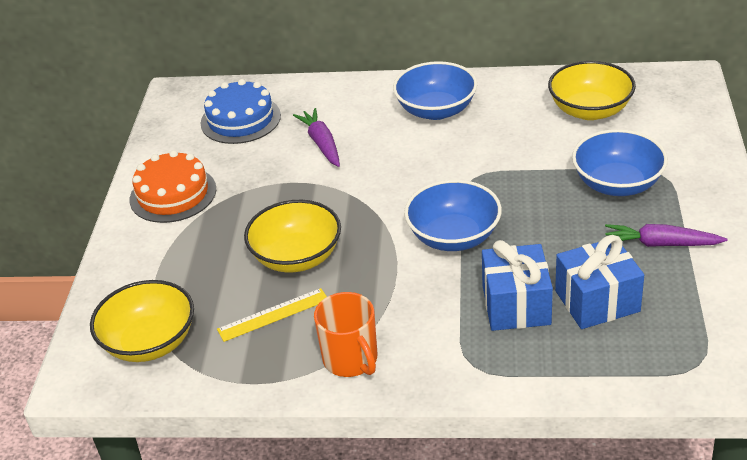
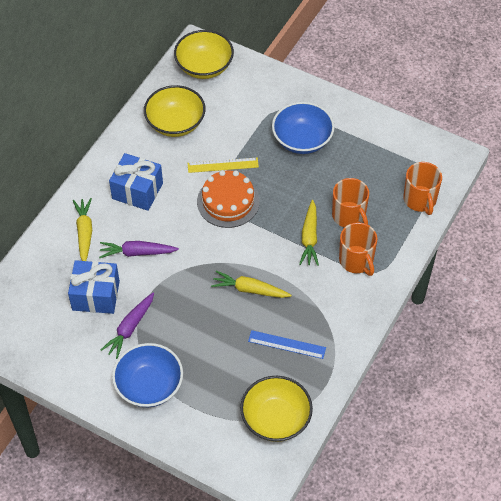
blue bowl: 3 -> 2
blue cake: 1 -> 0
blue ruler: 0 -> 1
orange mug: 1 -> 3
yellow carrot: 0 -> 3

